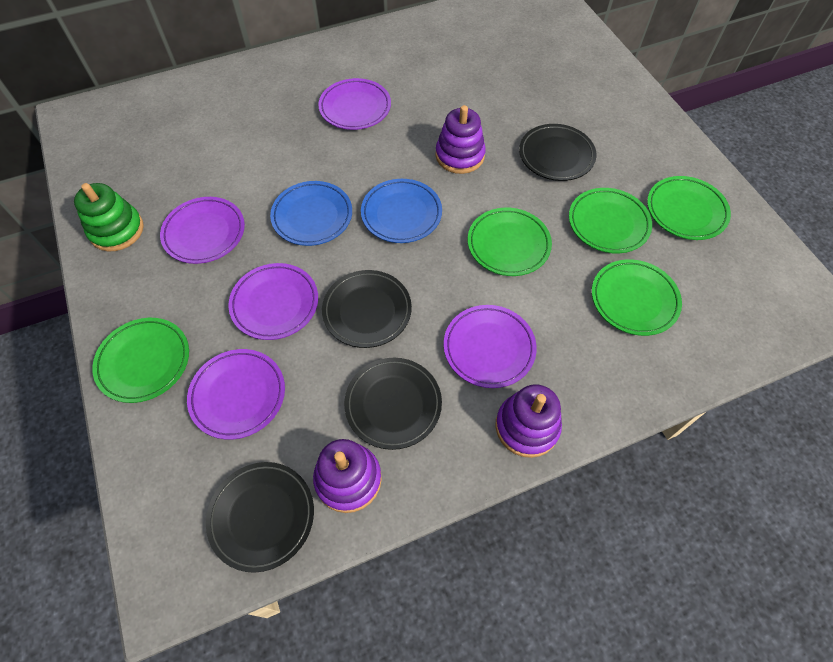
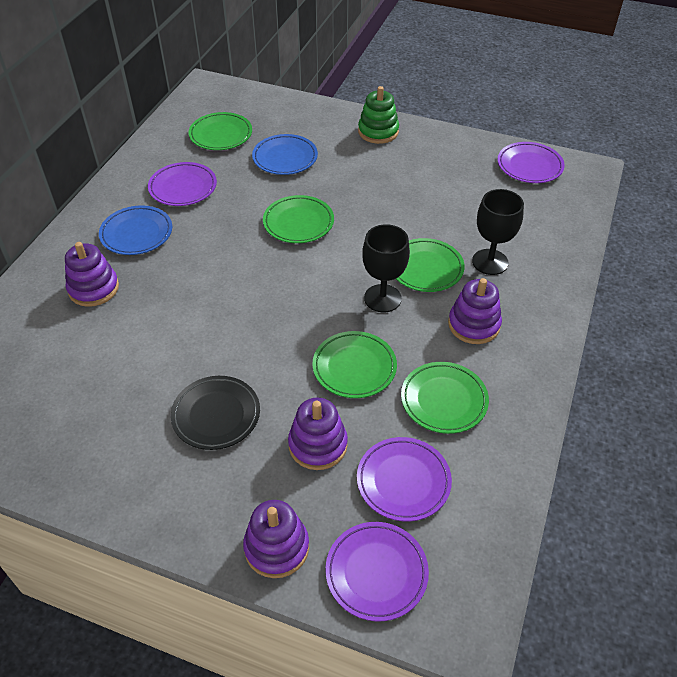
black goblet: 0 -> 2
black plate: 4 -> 1
purple plate: 5 -> 4
purple stacking toy: 3 -> 4

